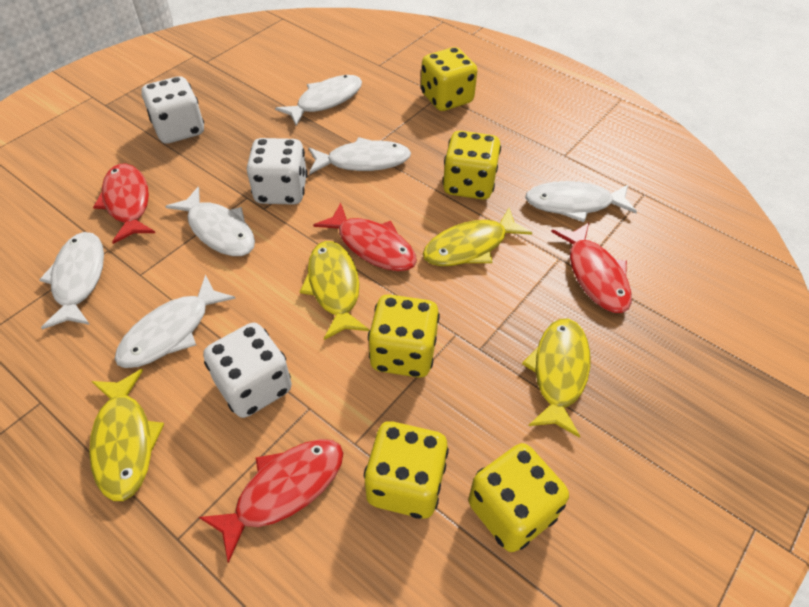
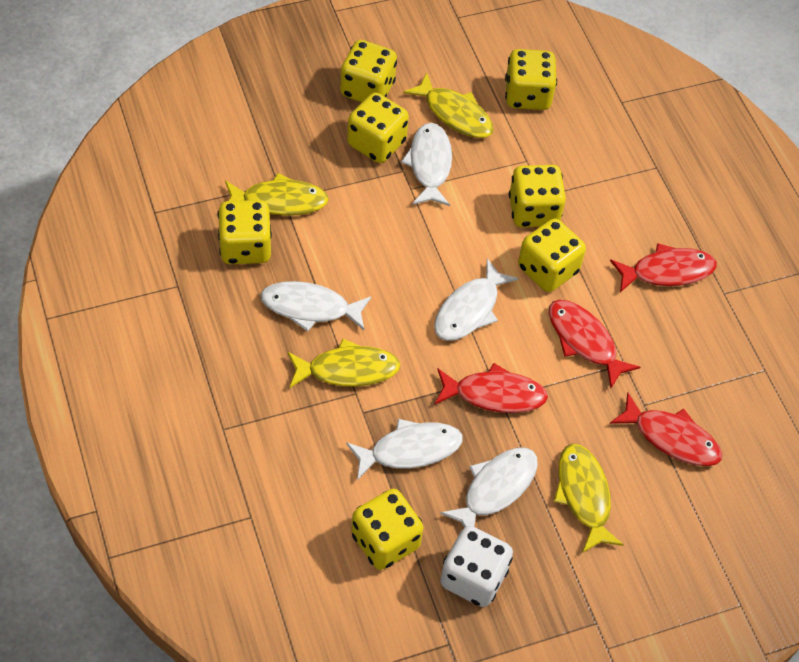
white dice: 3 -> 1
white fish: 6 -> 5
yellow dice: 5 -> 7

